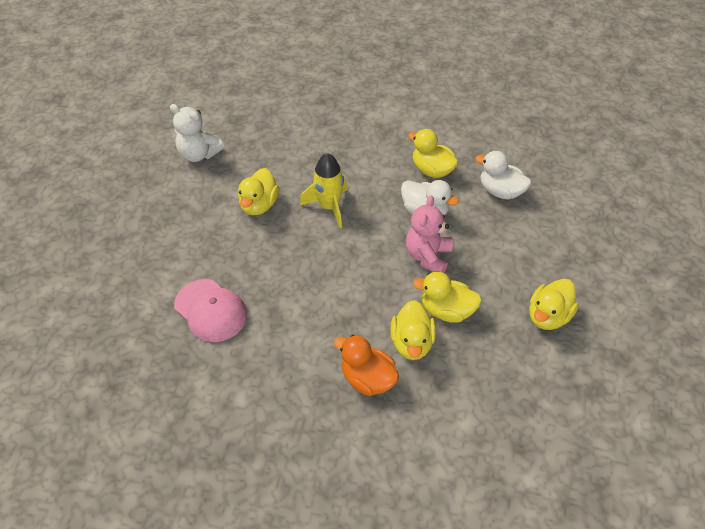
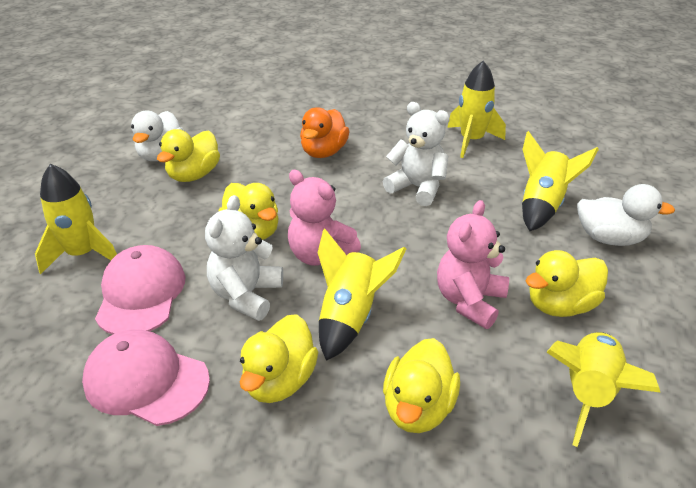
pink cap: 1 -> 2
pink teddy bear: 1 -> 2
white teddy bear: 1 -> 2
yellow rocket: 1 -> 5

